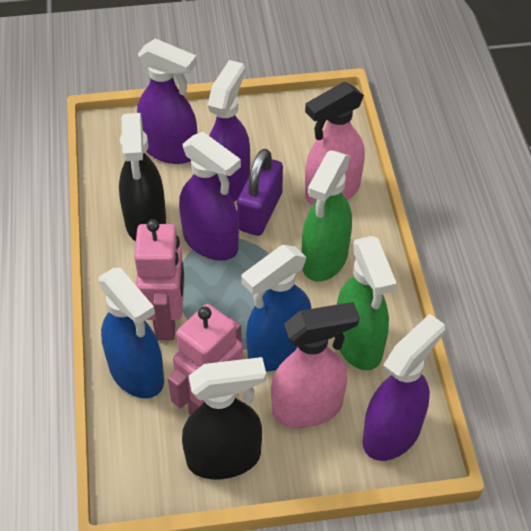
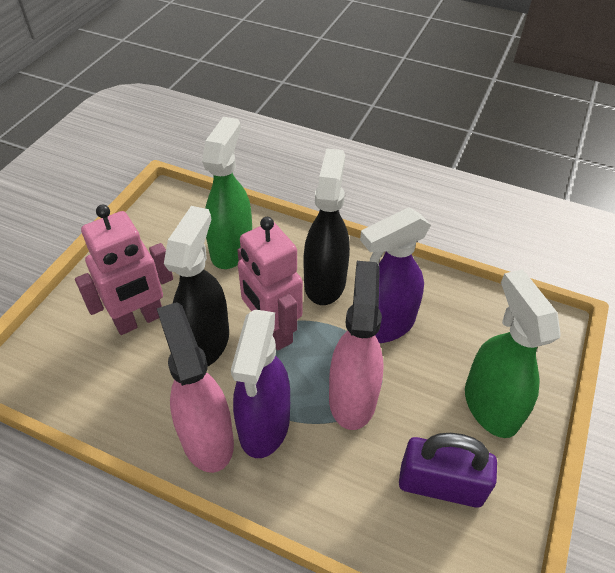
blue spray bottle: 2 -> 0
purple spray bottle: 4 -> 2

